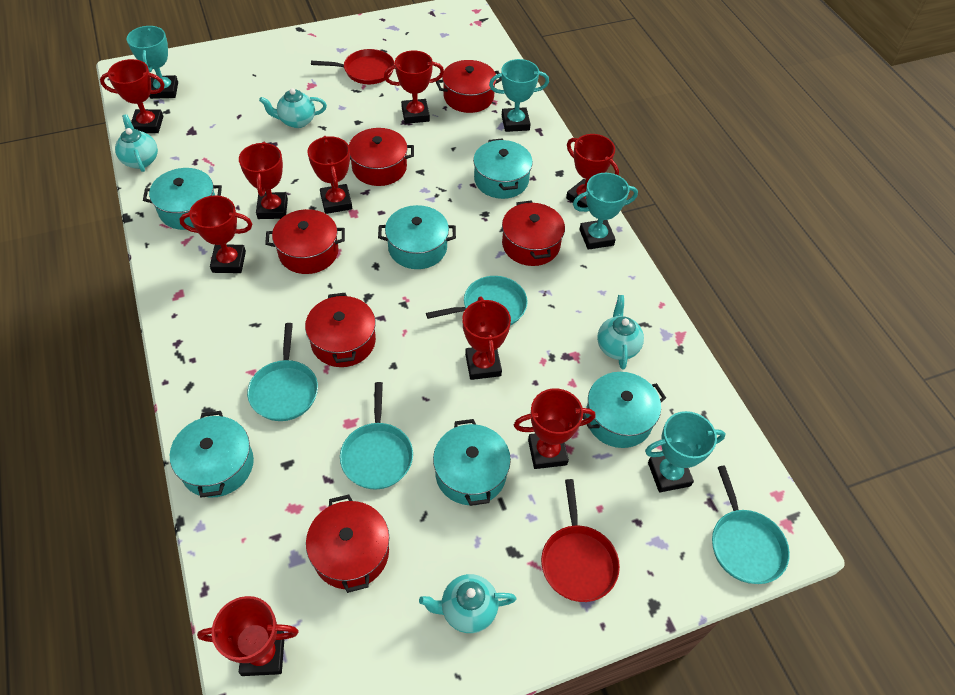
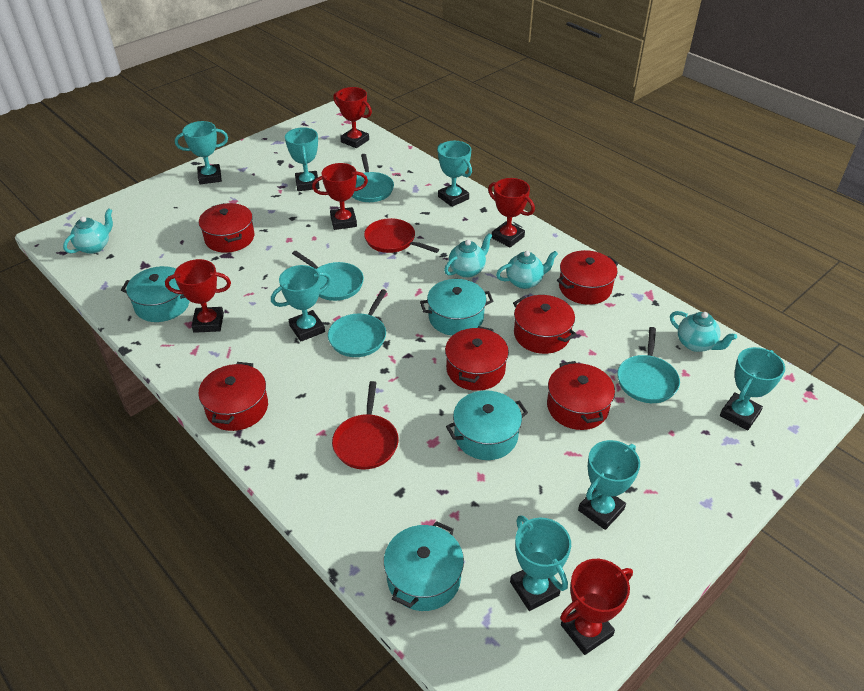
red trophy: 9 -> 5
turquoise pot: 6 -> 4
turquoise trophy: 4 -> 7

